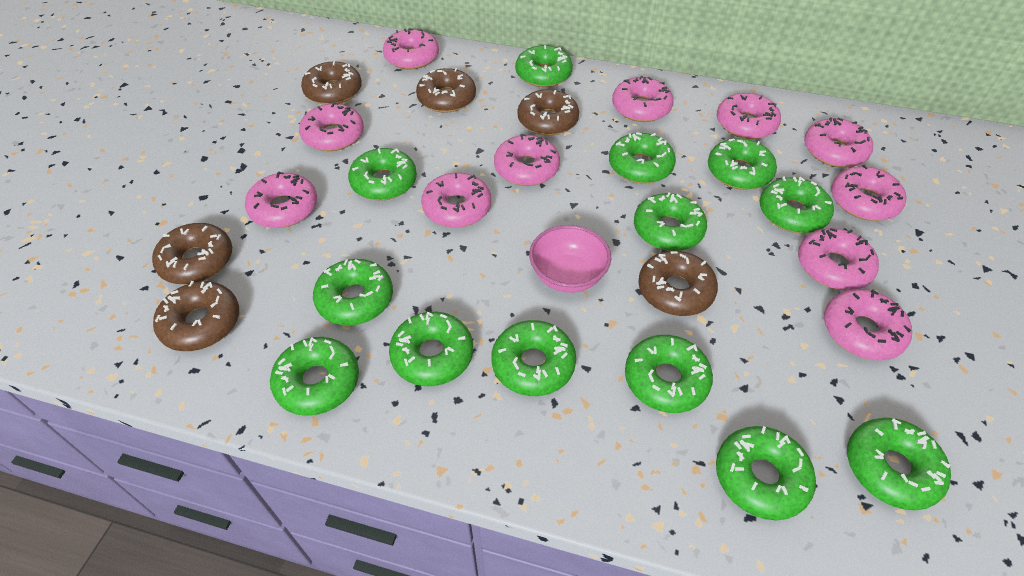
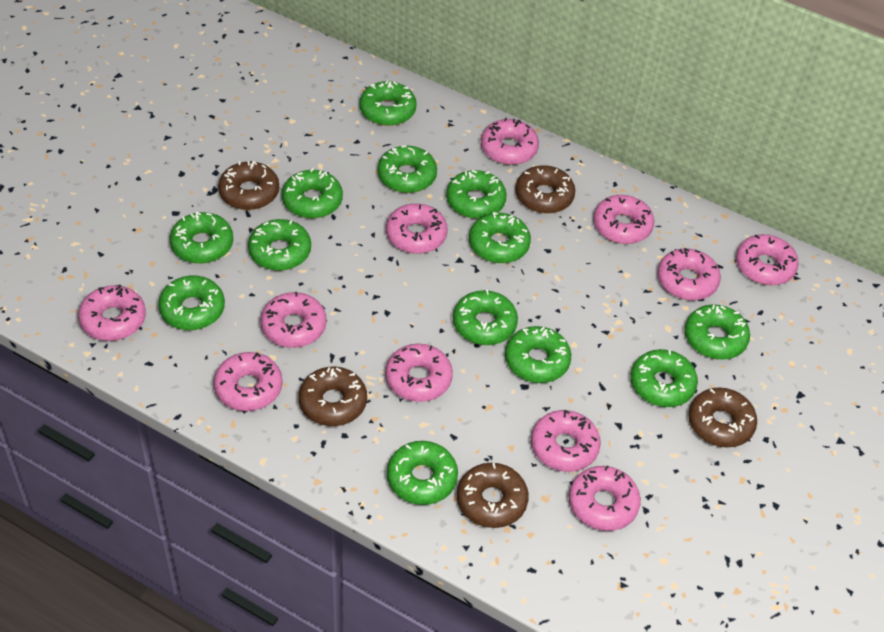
brown donut: 6 -> 5
pink bowl: 1 -> 0

